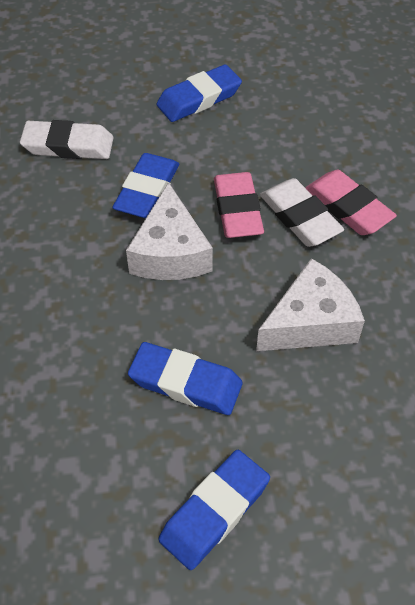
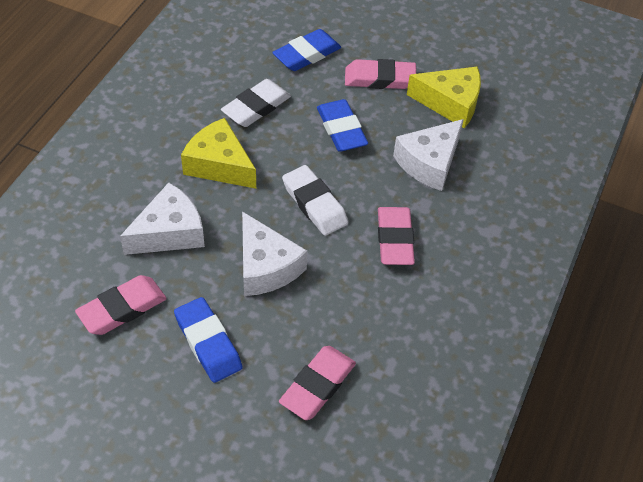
blue eraser: 4 -> 3
pink eraser: 2 -> 4
white cheese: 2 -> 3
yellow cheese: 0 -> 2

